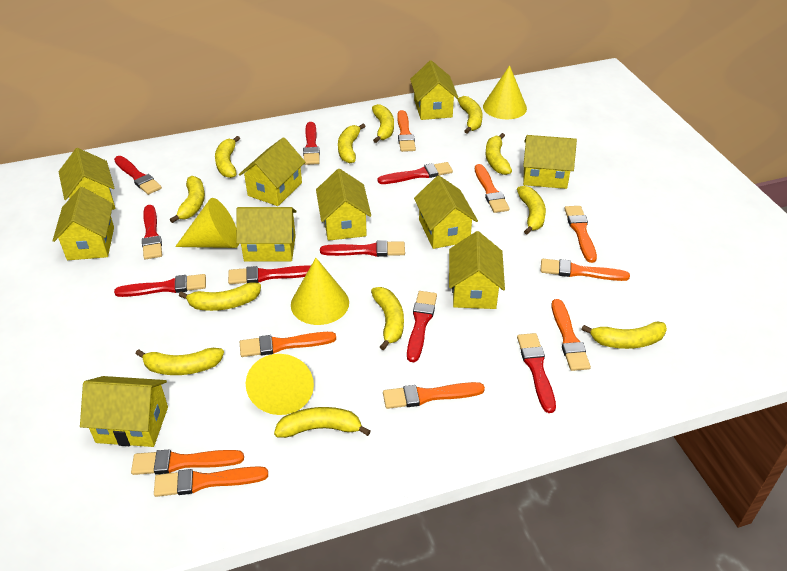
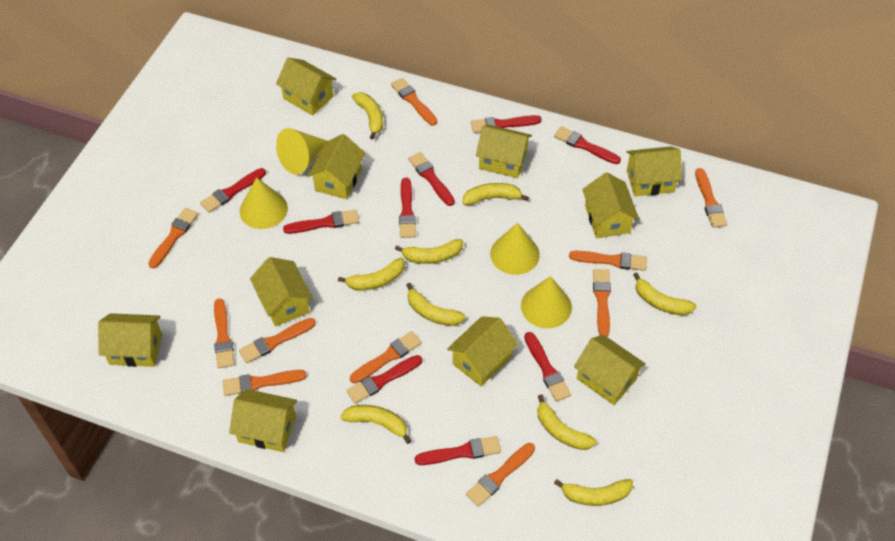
orange brush: 9 -> 10
yellow banana: 12 -> 9

